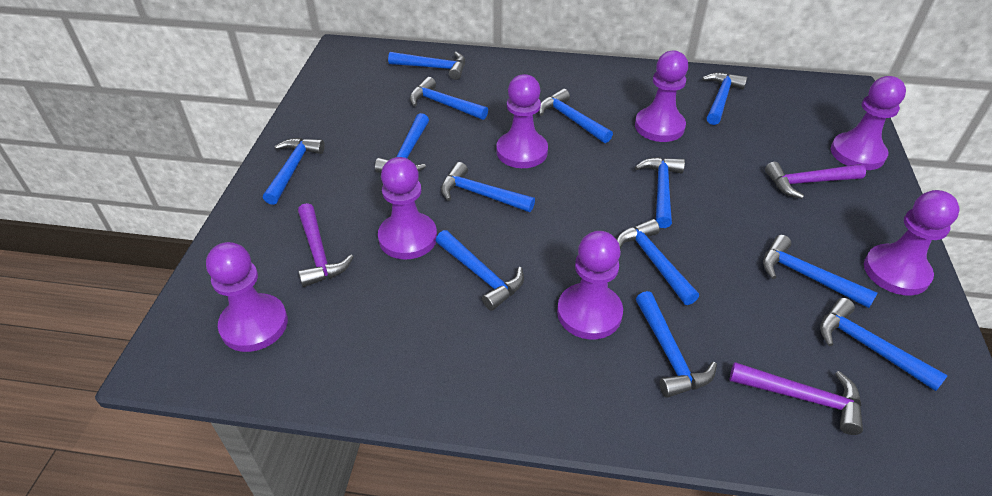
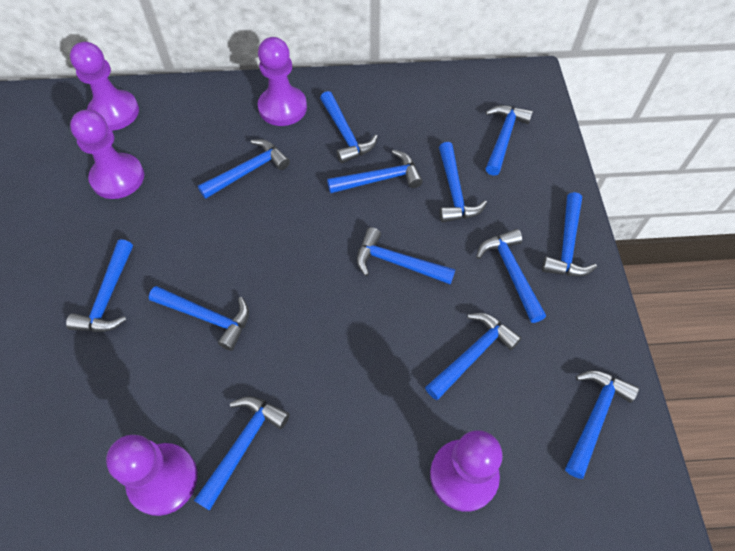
purple hammer: 3 -> 0
purple pawn: 7 -> 5

